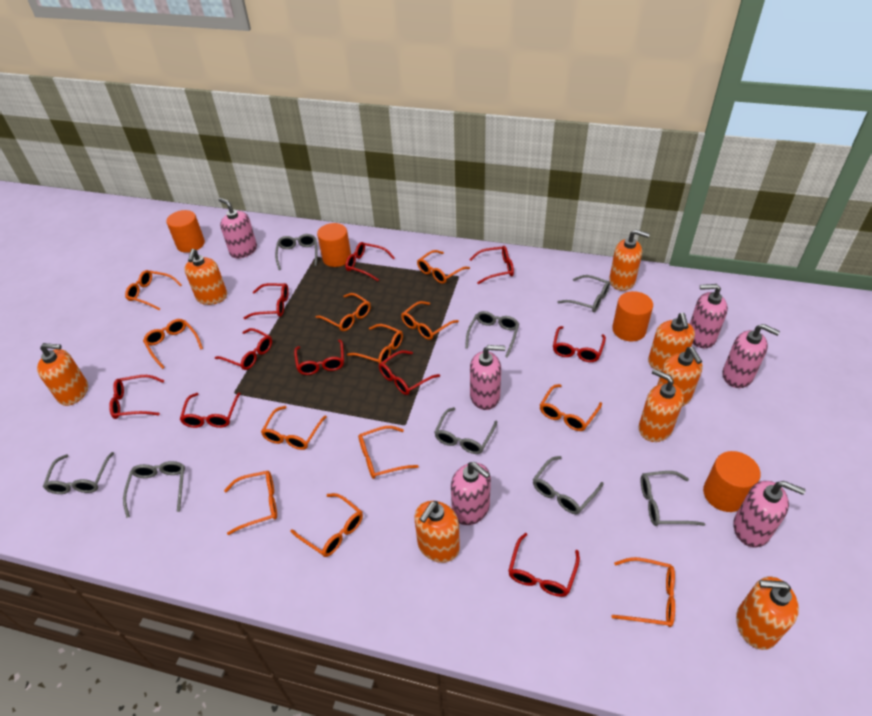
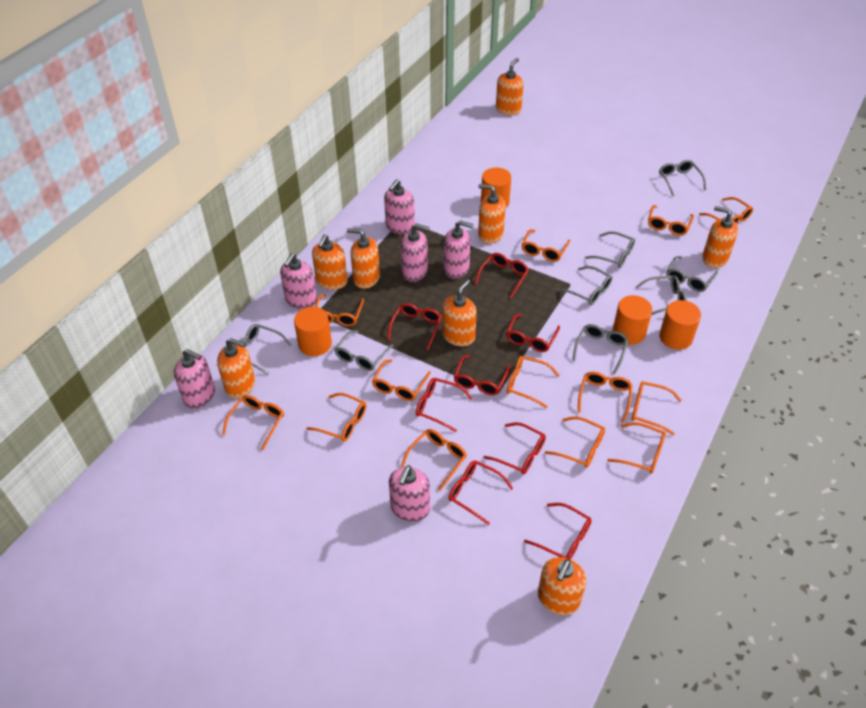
orange glasses: 12 -> 13
red glasses: 10 -> 8

